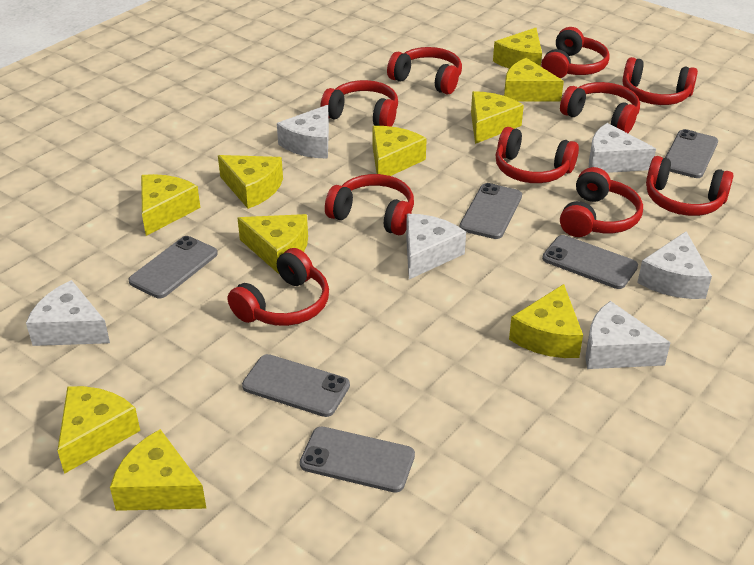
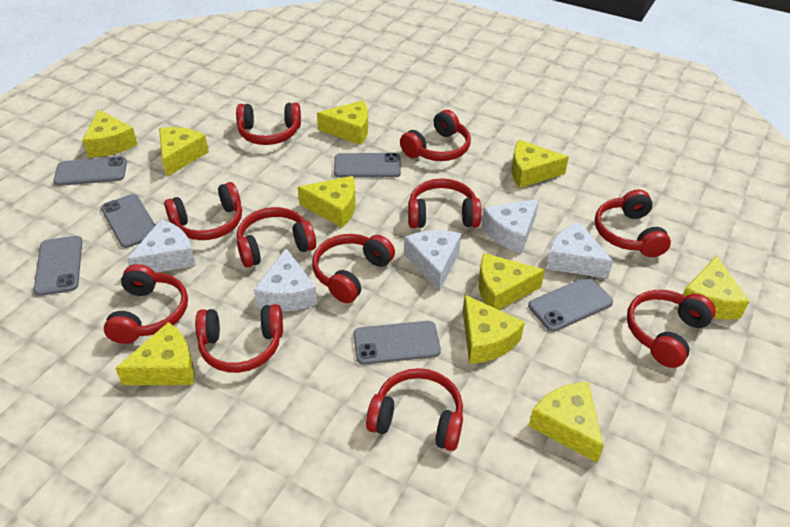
red headphones: 10 -> 11
white cheese: 6 -> 5

